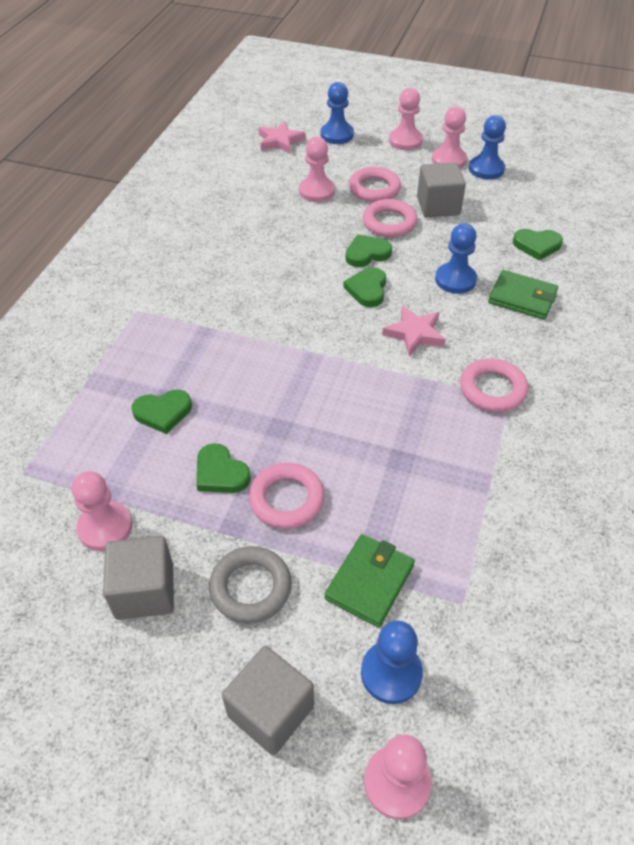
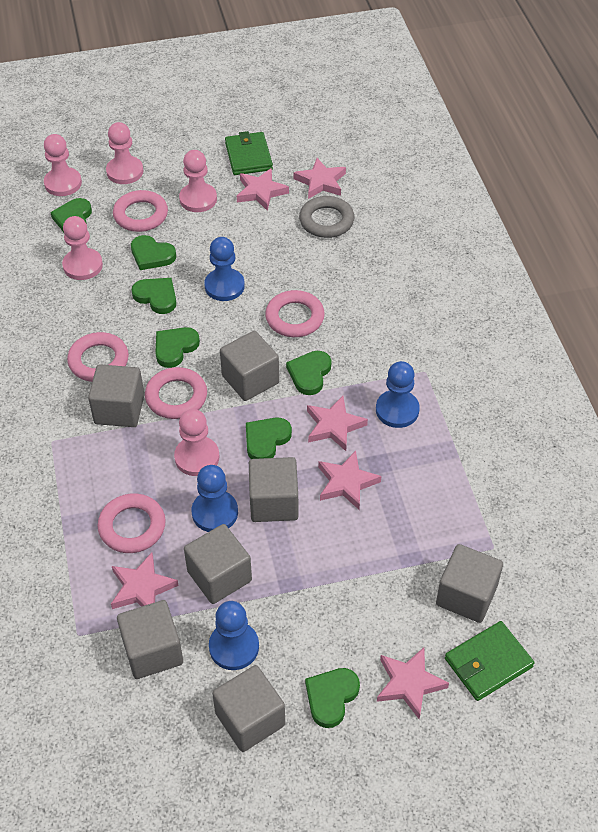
green heart: 5 -> 7
grey cube: 3 -> 7
pink ring: 4 -> 5
pink star: 2 -> 6

